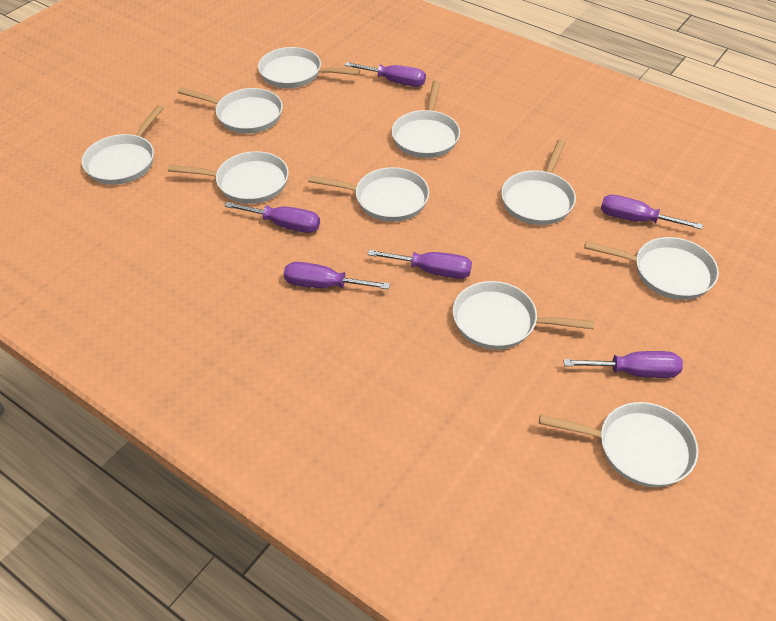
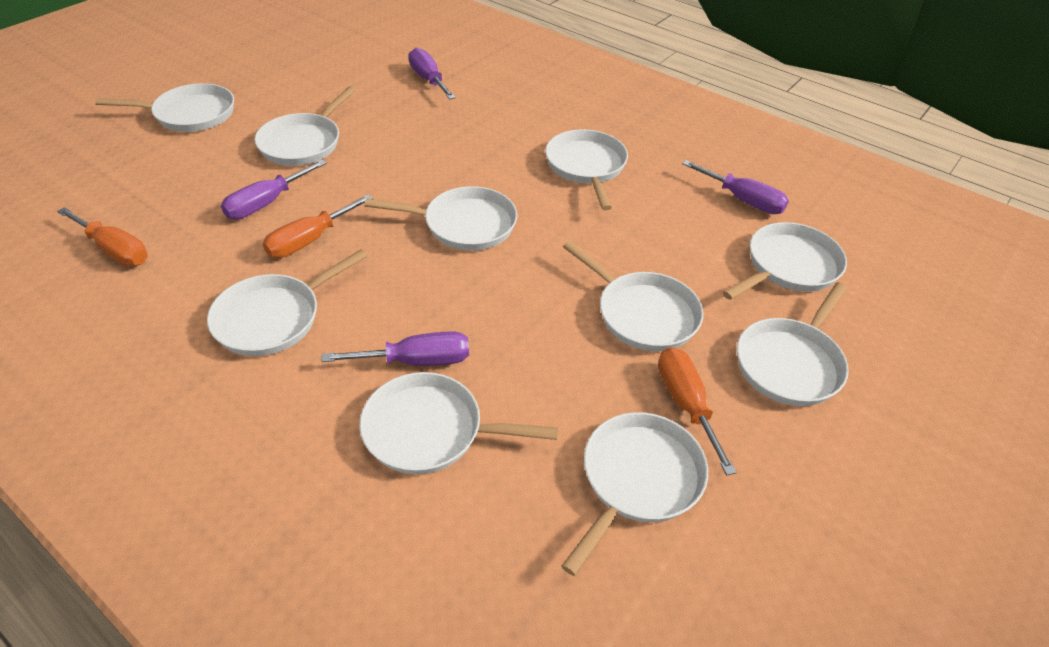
orange screwdriver: 0 -> 3
purple screwdriver: 6 -> 4

